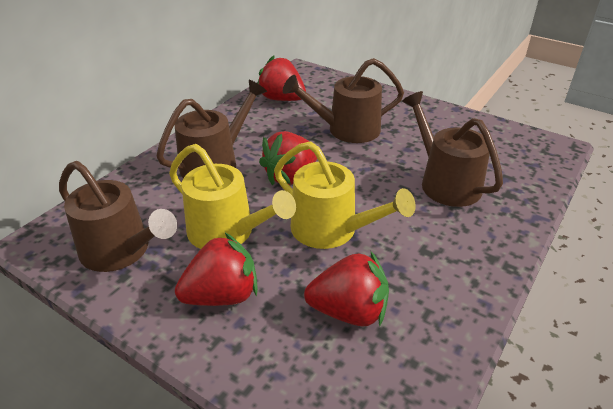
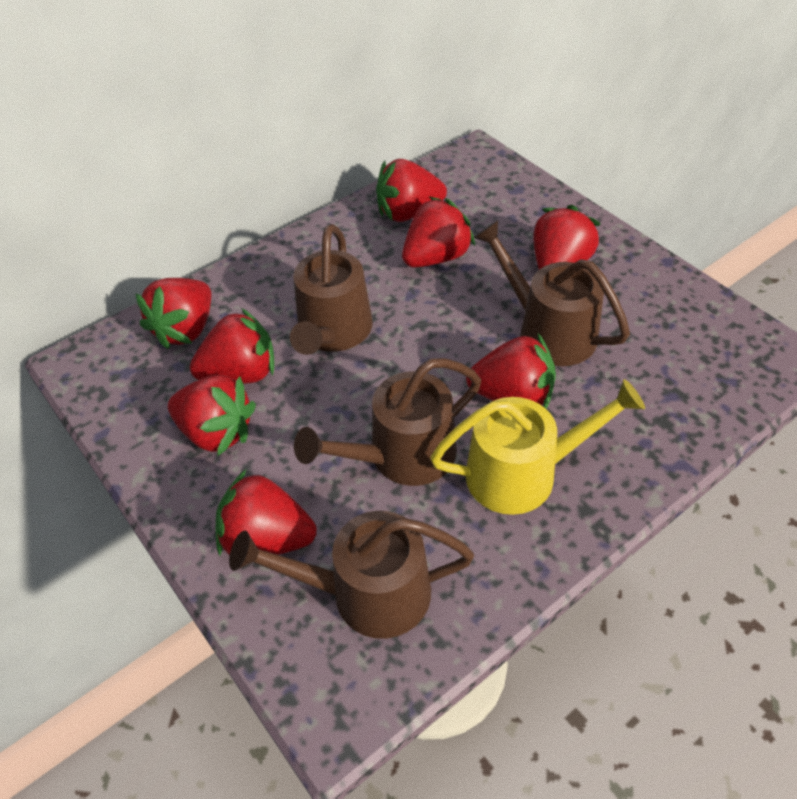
red strawberry: 4 -> 8
yellow watering can: 2 -> 1

